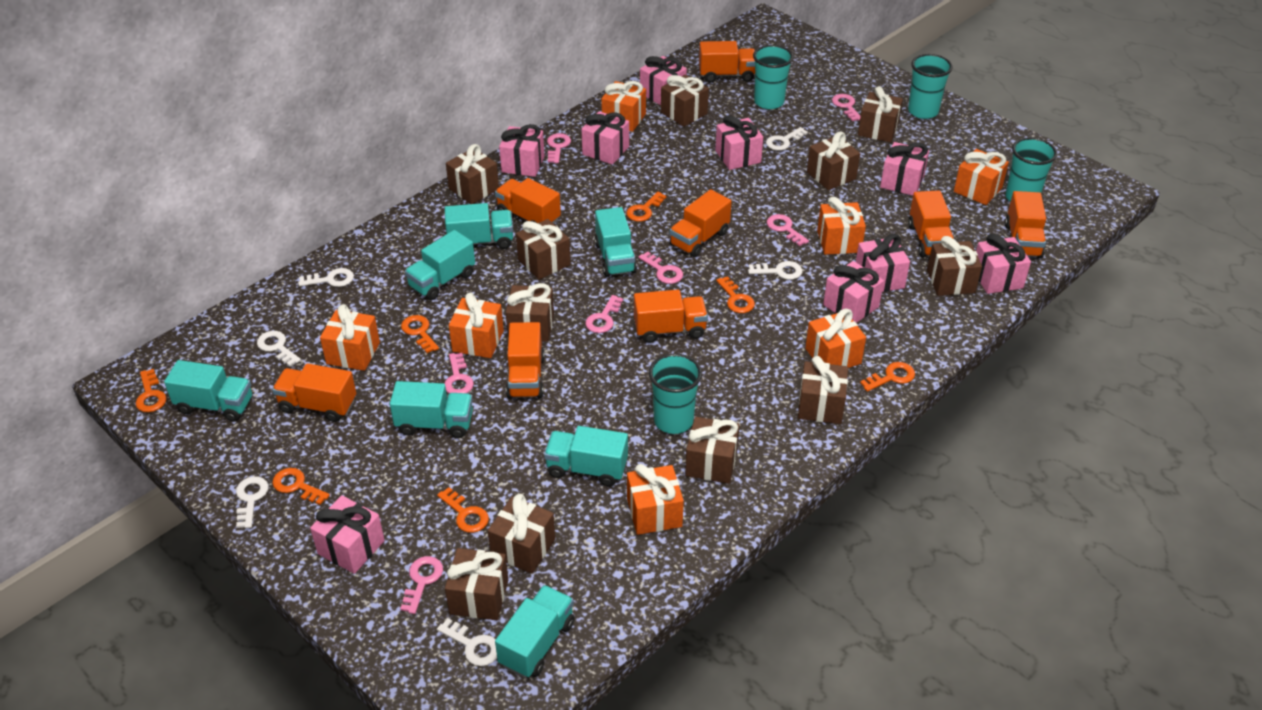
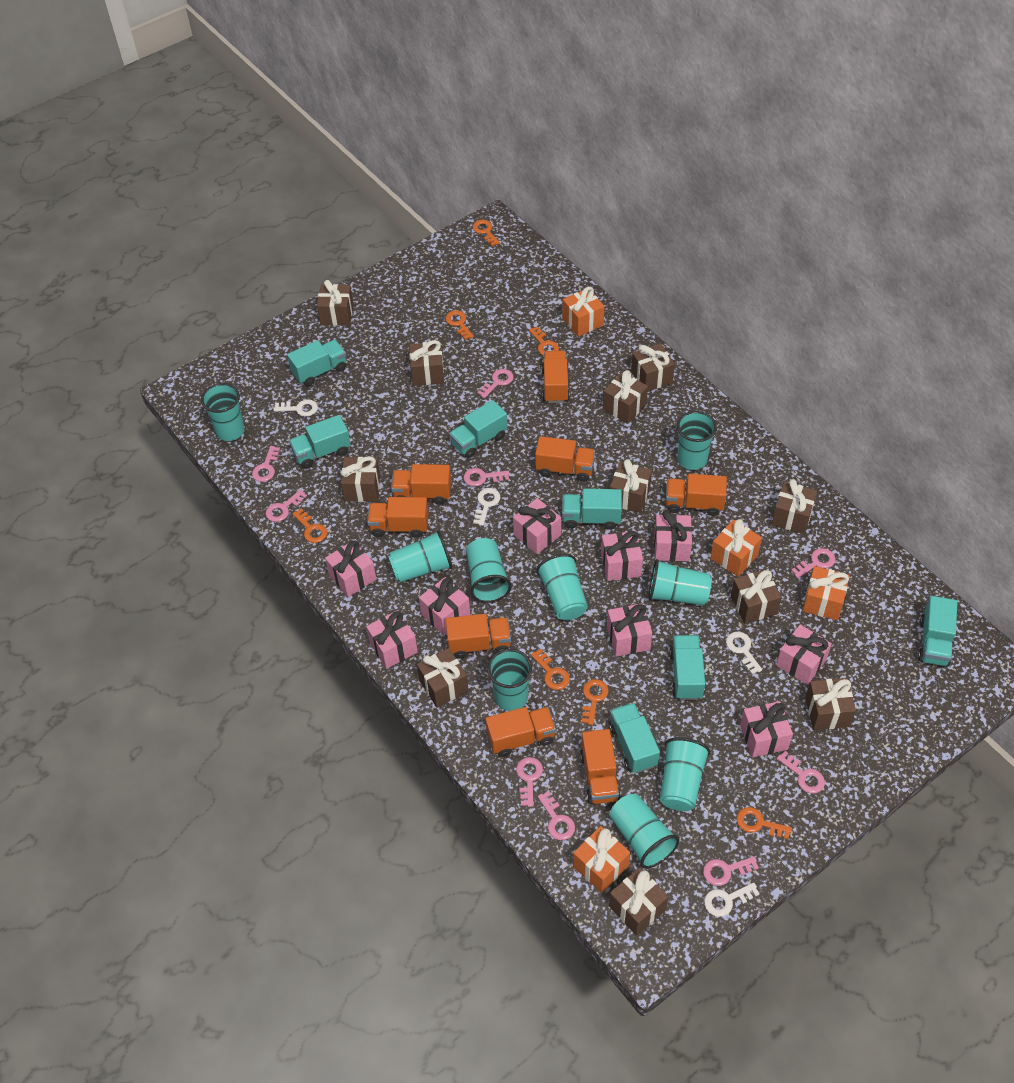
orange gift: 7 -> 4
pink key: 7 -> 9
turquoise cup: 4 -> 9
white key: 6 -> 4

